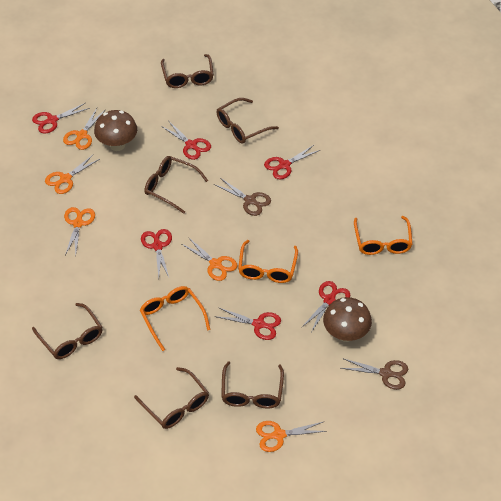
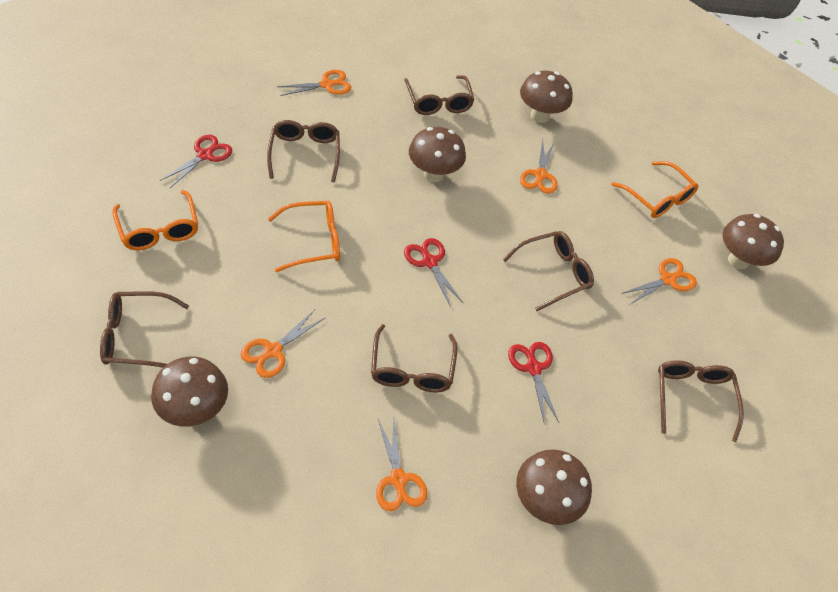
brown mushroom: 2 -> 5
brown scissors: 2 -> 0
red scissors: 6 -> 3

